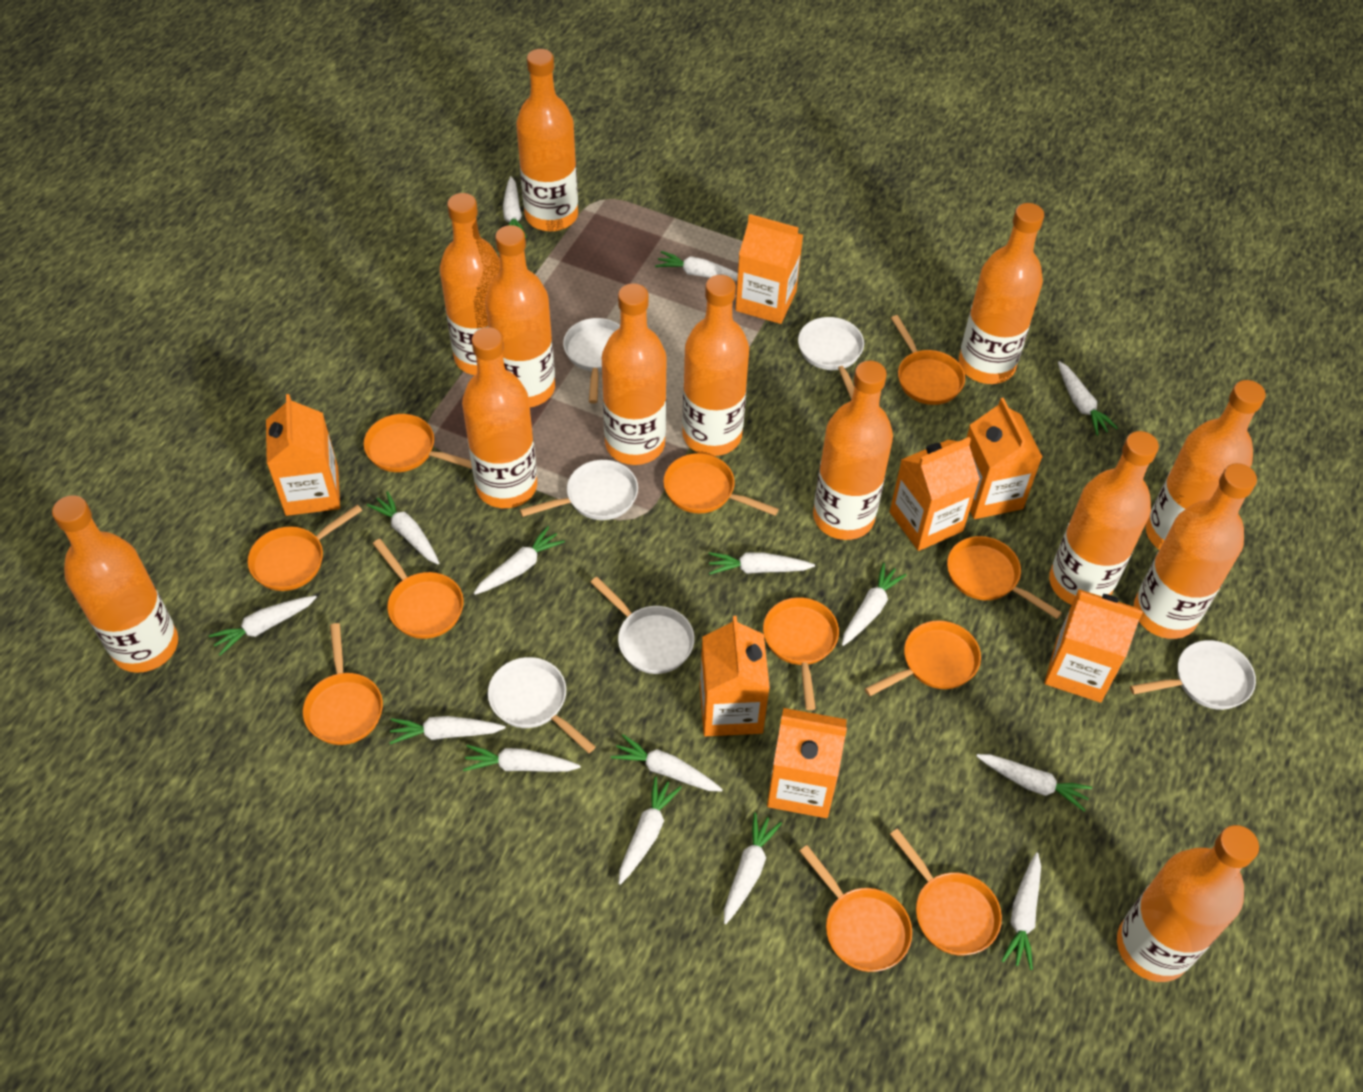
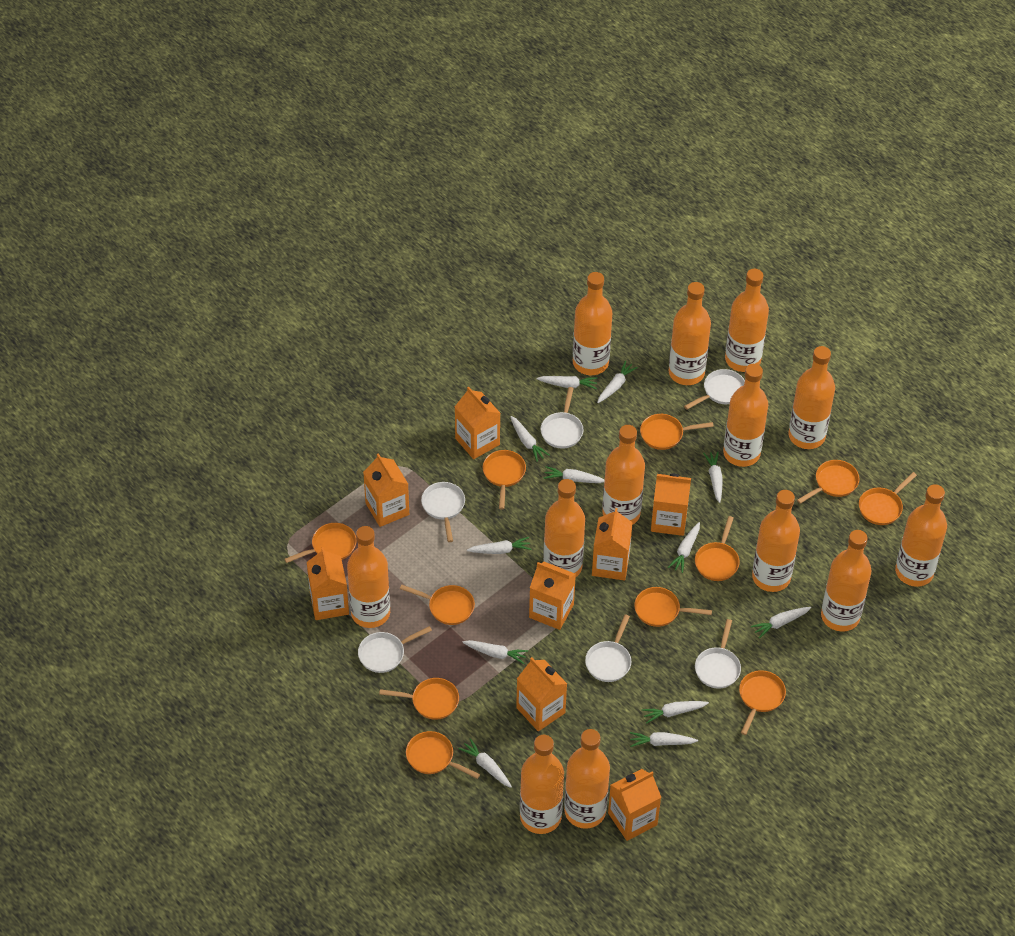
orange carton: 7 -> 8
white carrot: 15 -> 12

